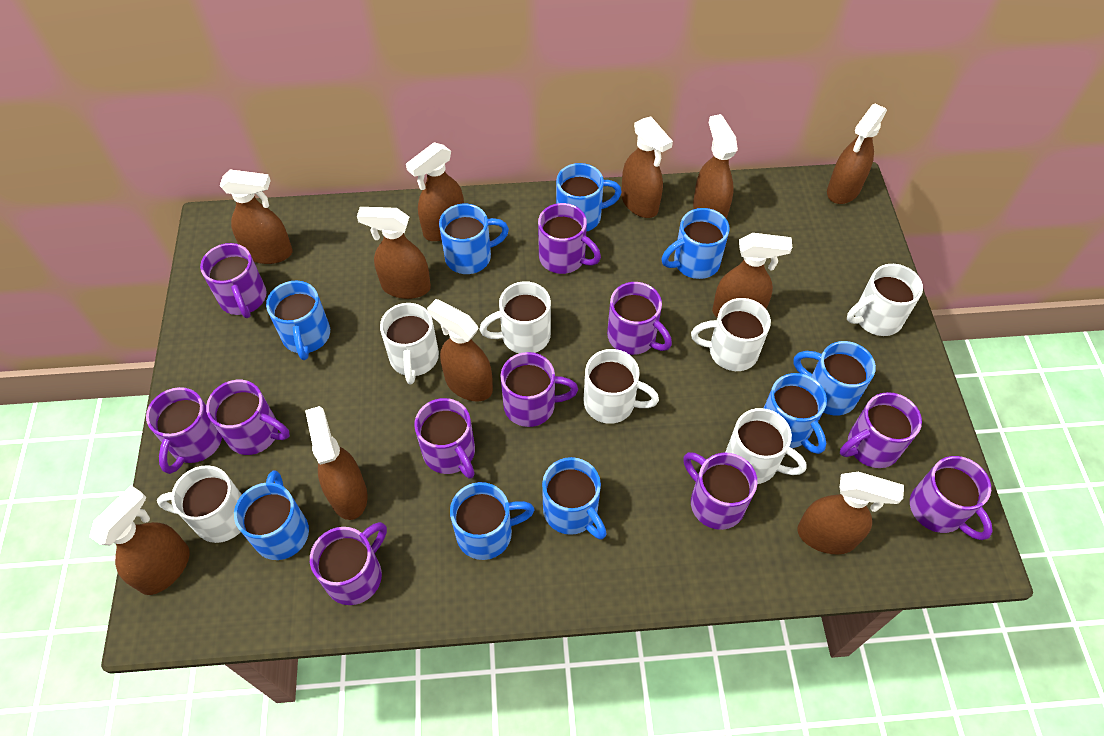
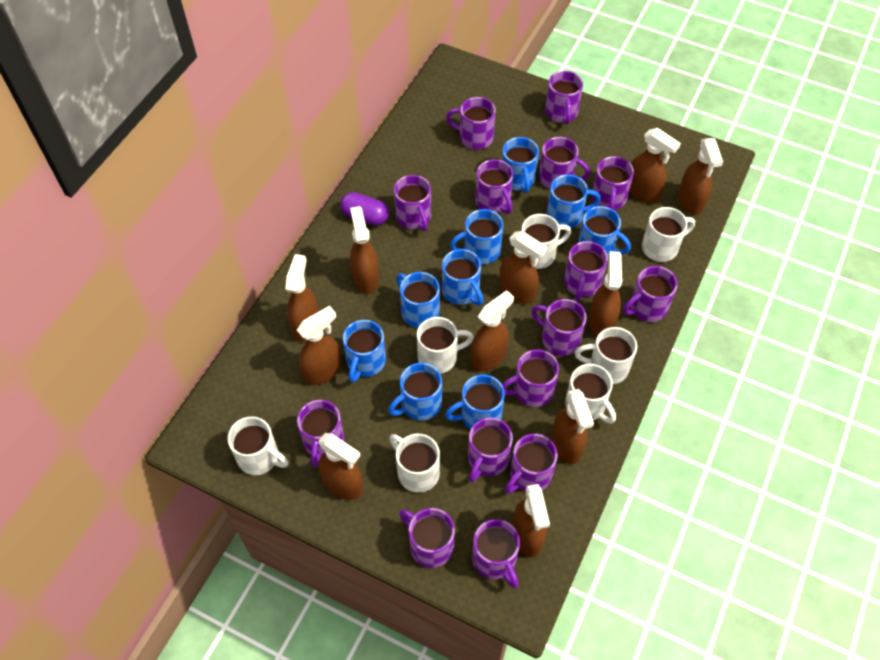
purple capsule: 0 -> 1
purple mug: 11 -> 15

